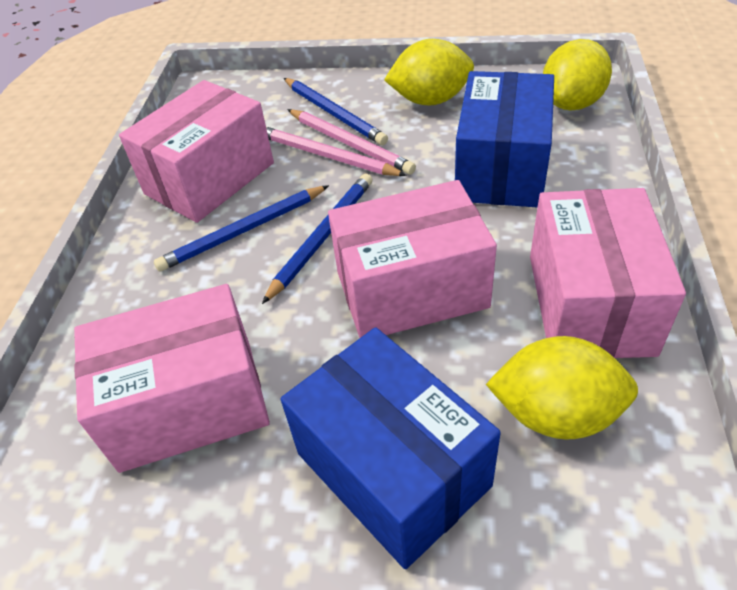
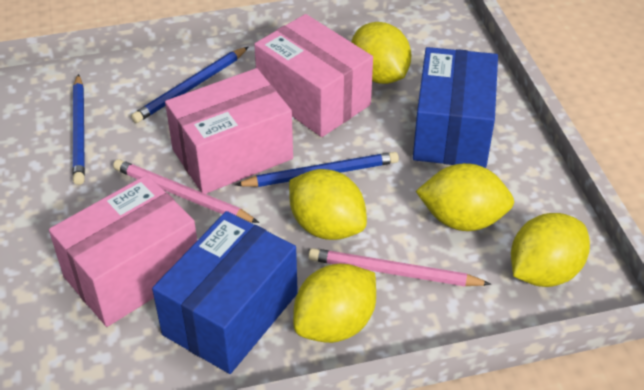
pink box: 4 -> 3
yellow lemon: 3 -> 5

